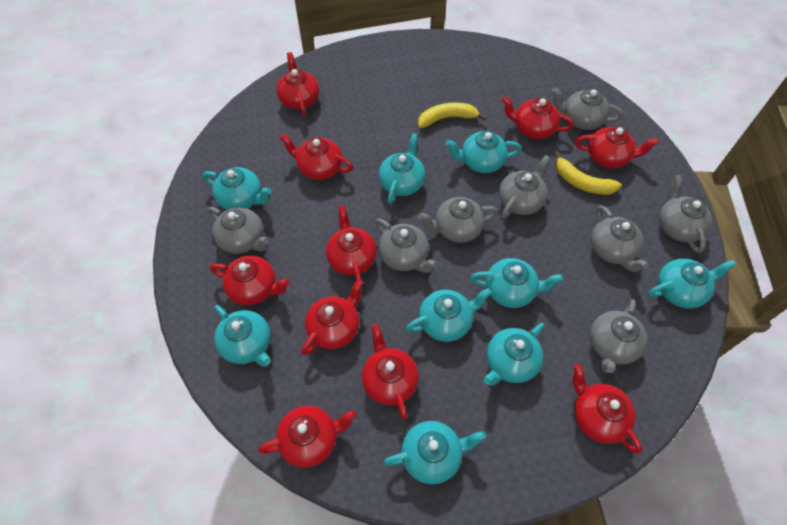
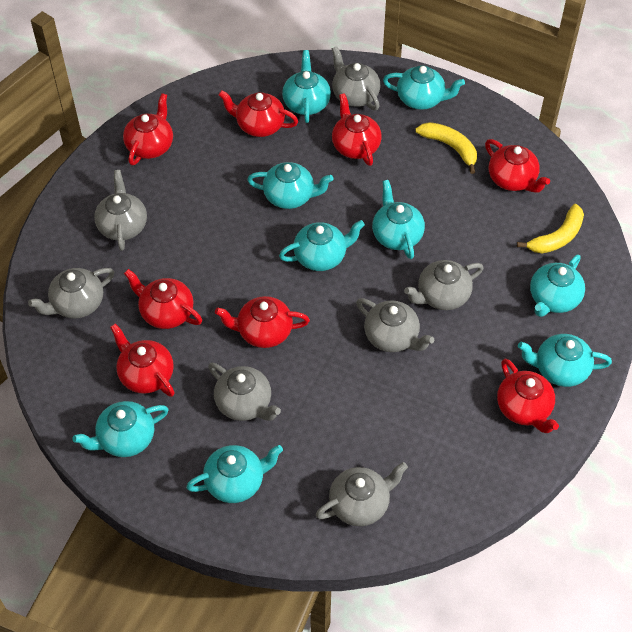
grey teapot: 8 -> 7
red teapot: 10 -> 8

